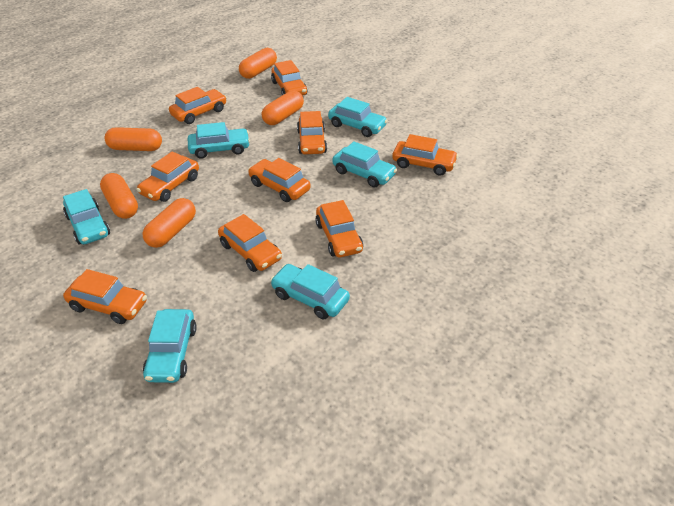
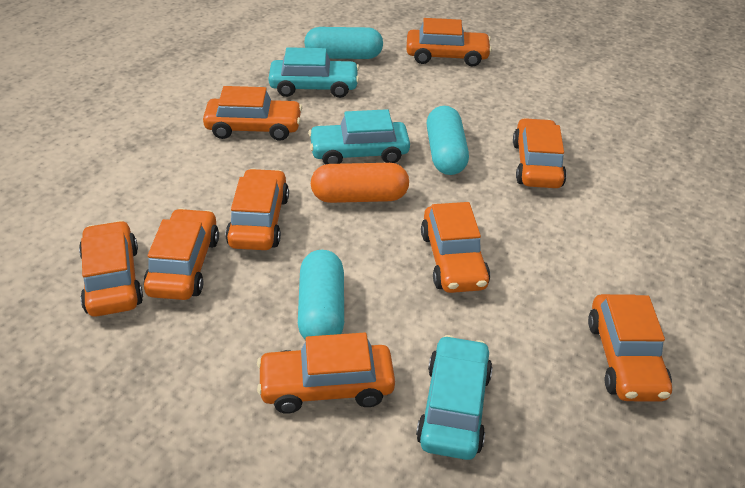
orange capsule: 5 -> 1
turquoise capsule: 0 -> 3
turquoise car: 6 -> 3

